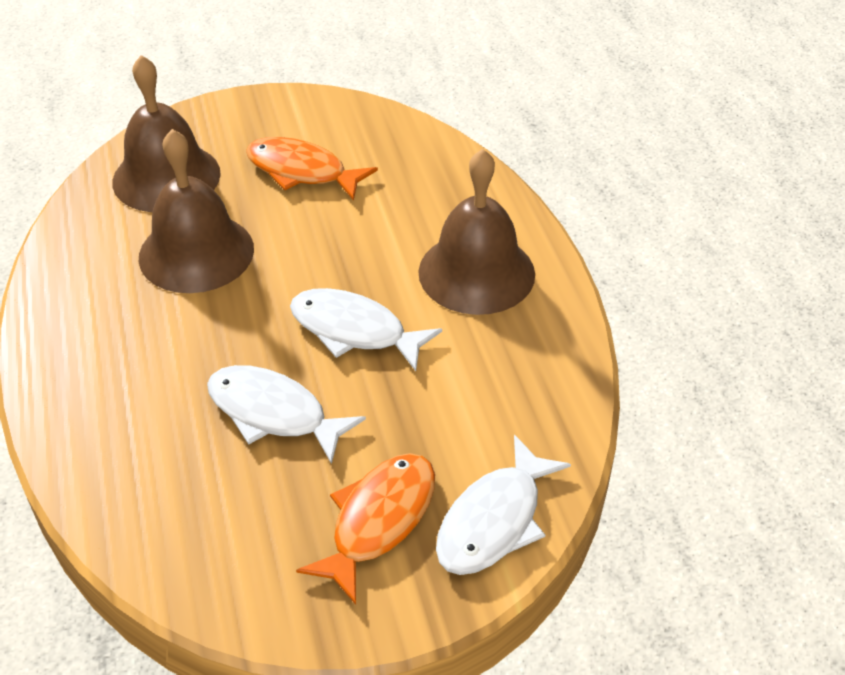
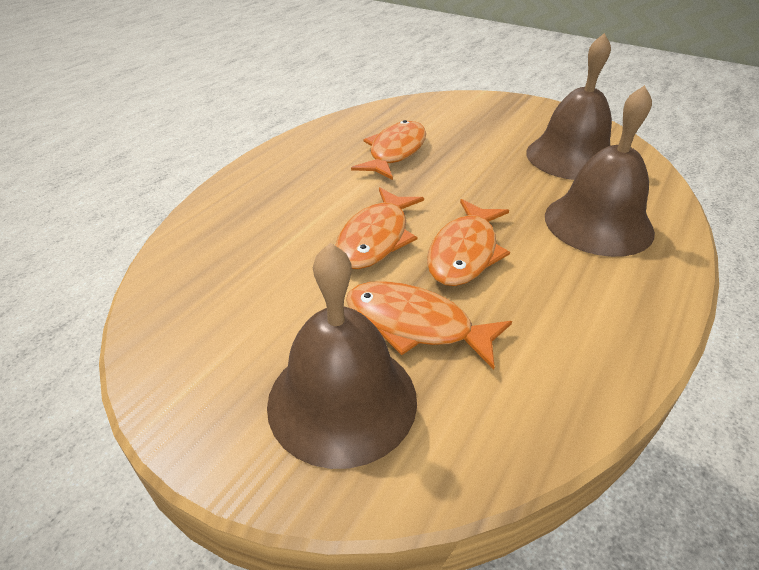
orange fish: 2 -> 4
white fish: 3 -> 0

